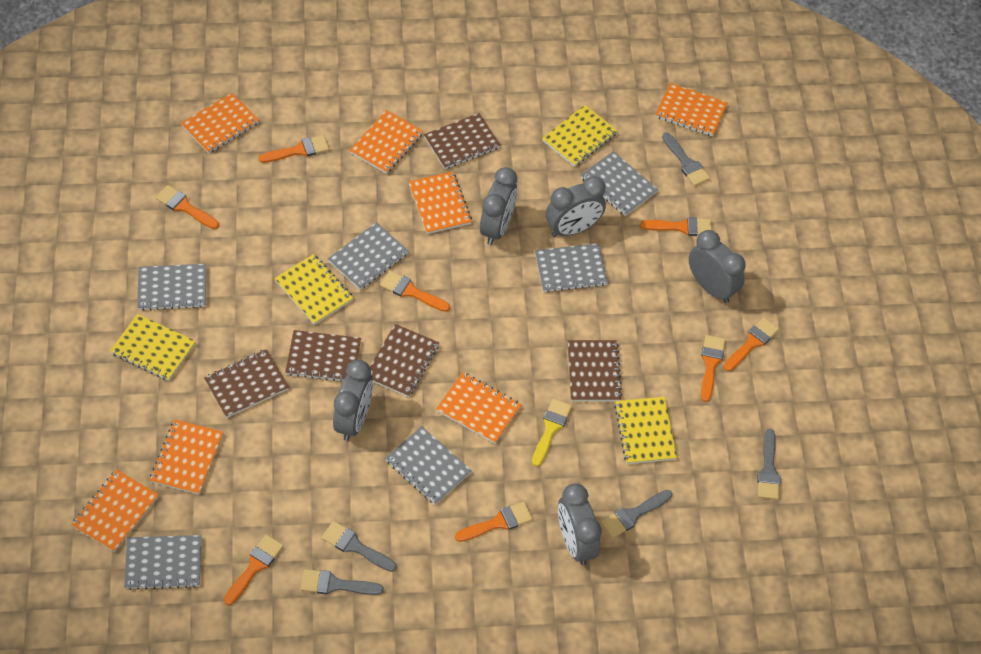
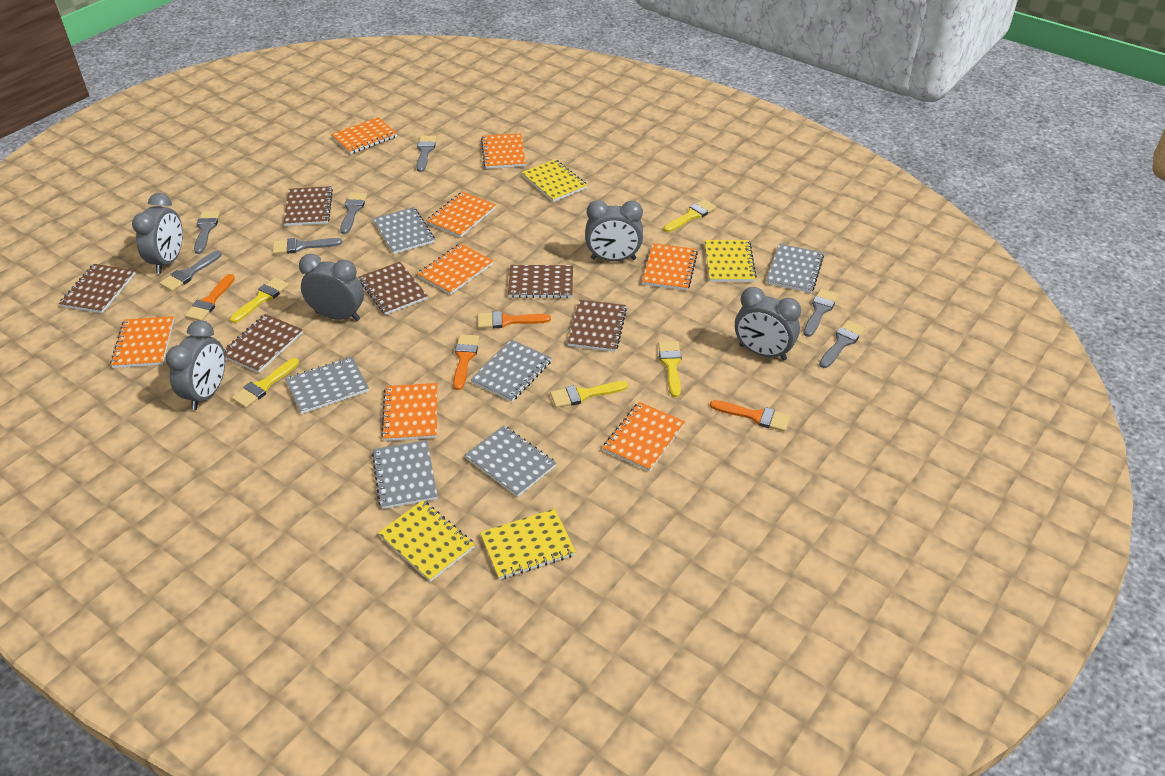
brown notebook: 5 -> 6
grey brush: 5 -> 7
orange brush: 8 -> 4
orange notebook: 7 -> 8
yellow brush: 1 -> 5

